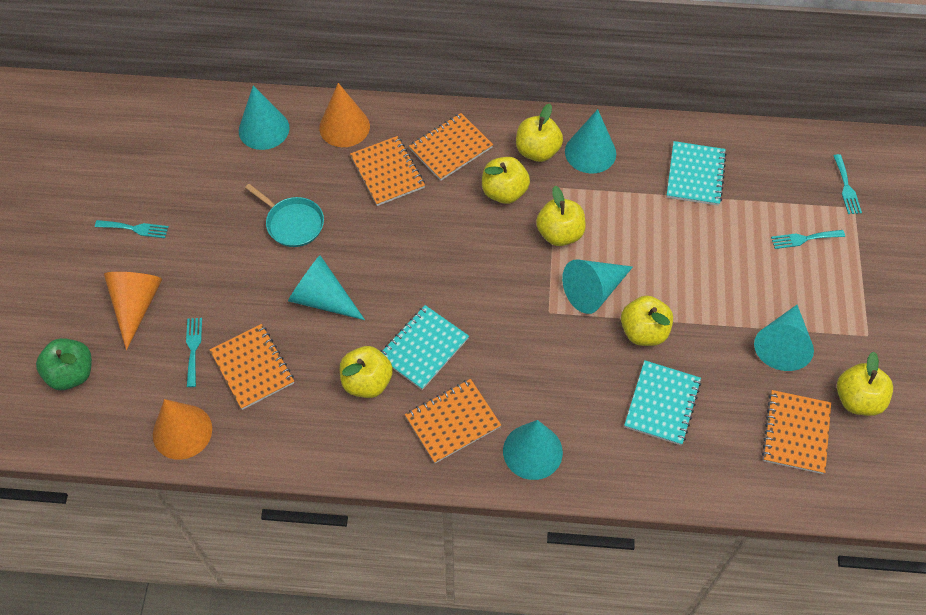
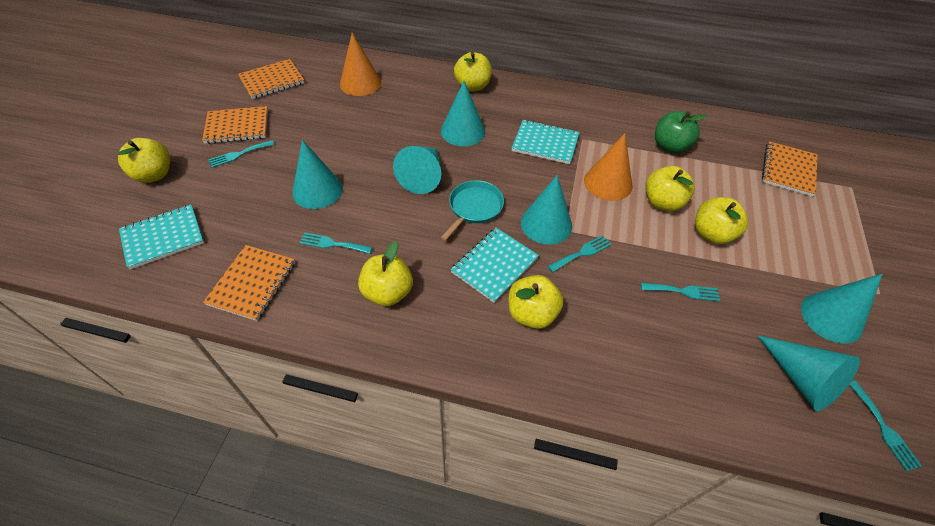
orange cone: 3 -> 2
orange notebook: 5 -> 4
turquoise fork: 4 -> 5

